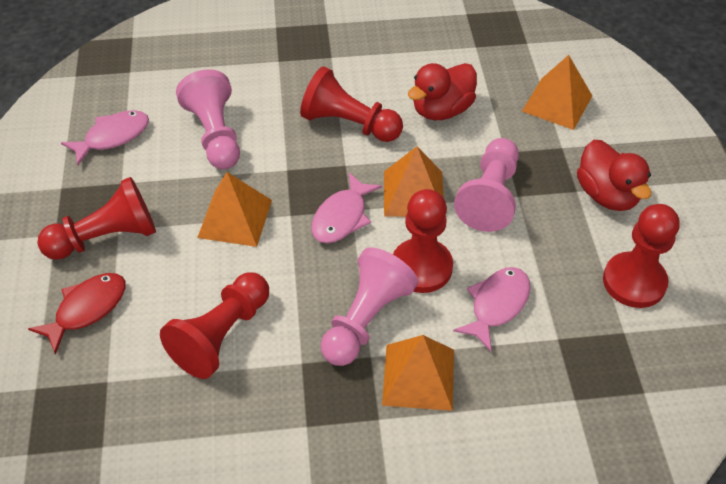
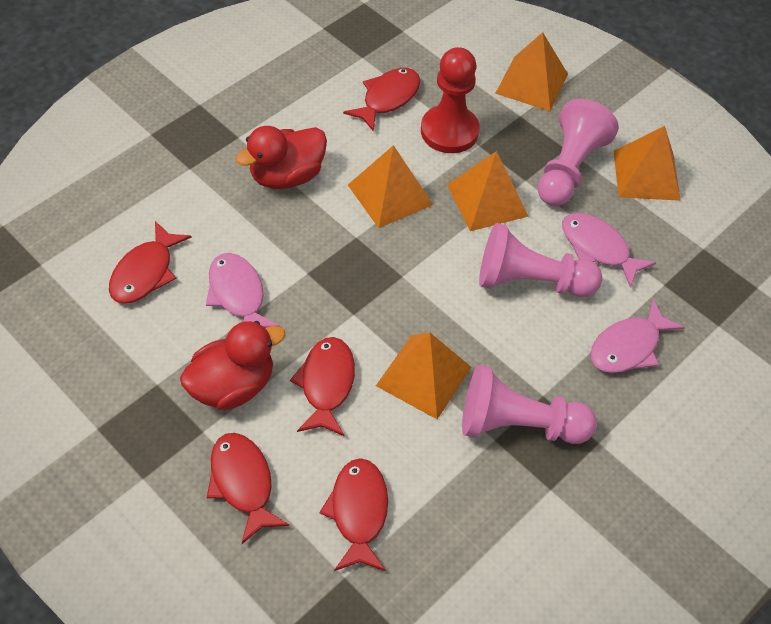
orange pyramid: 4 -> 5
red fish: 1 -> 5
red pawn: 5 -> 1

